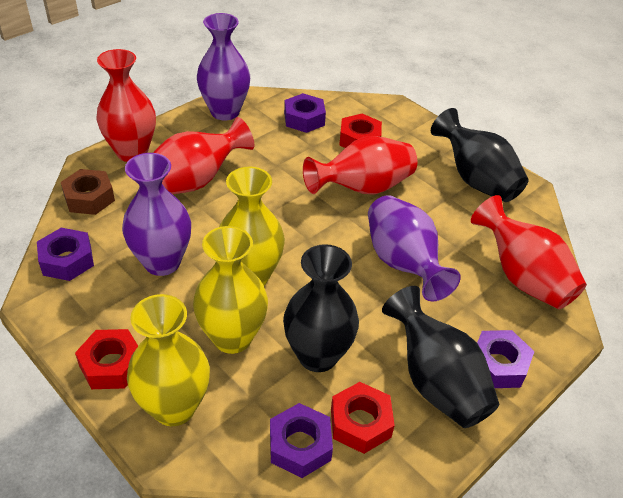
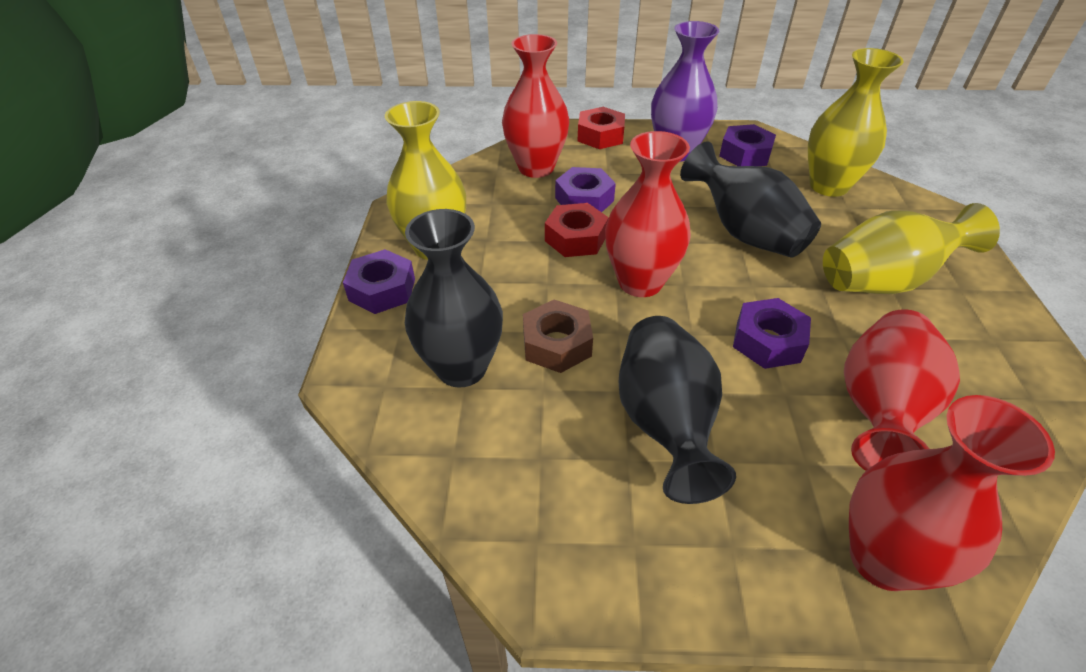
purple vase: 3 -> 1
red nut: 3 -> 2

